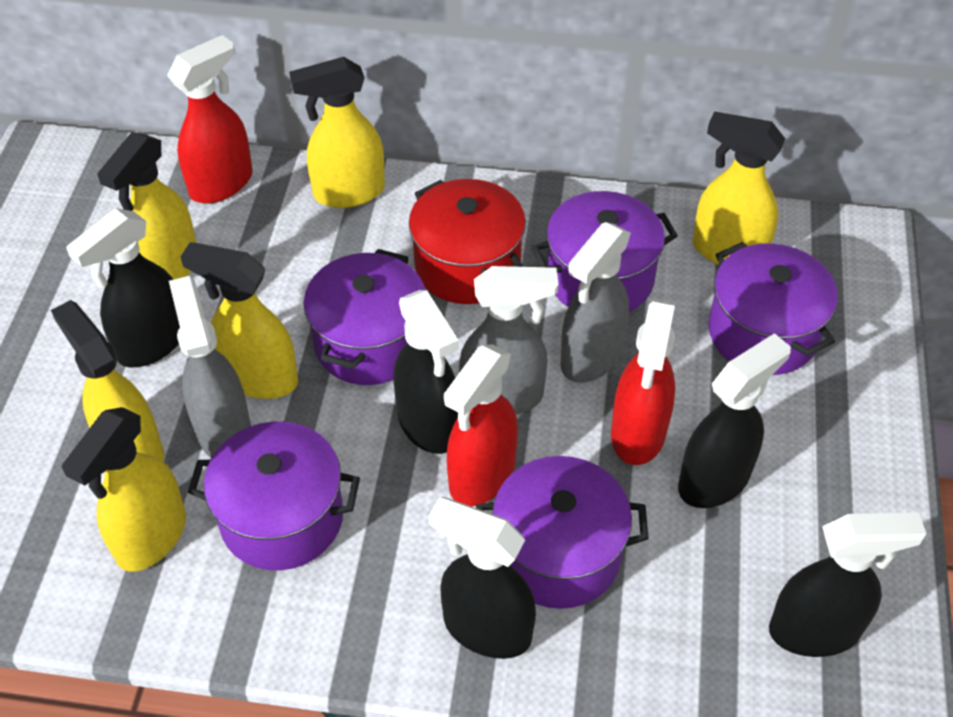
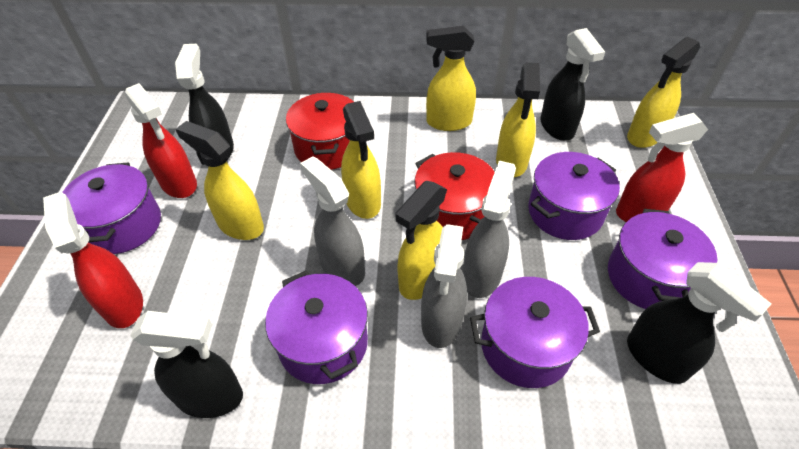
black spray bottle: 5 -> 4
red pot: 1 -> 2

